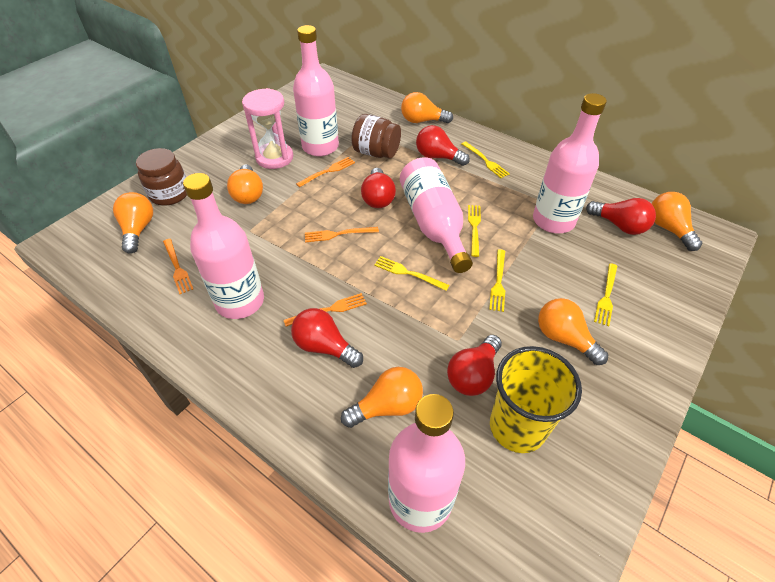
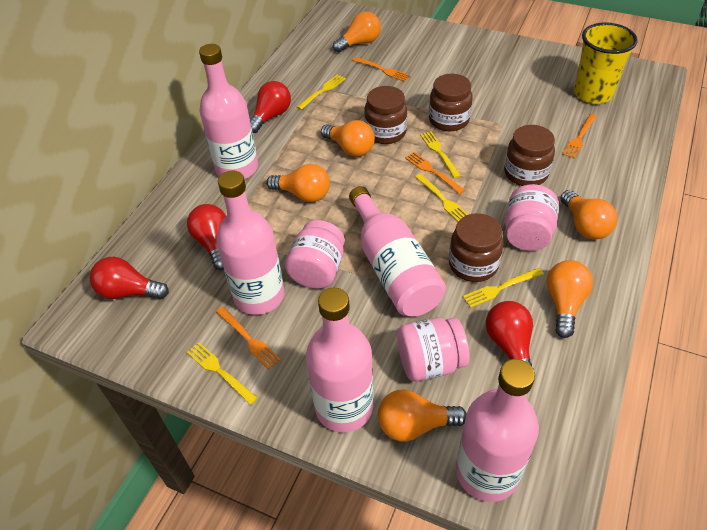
brown jar: 2 -> 4
pink hourglass: 1 -> 0
pink jar: 0 -> 3
red light bulb: 5 -> 4

